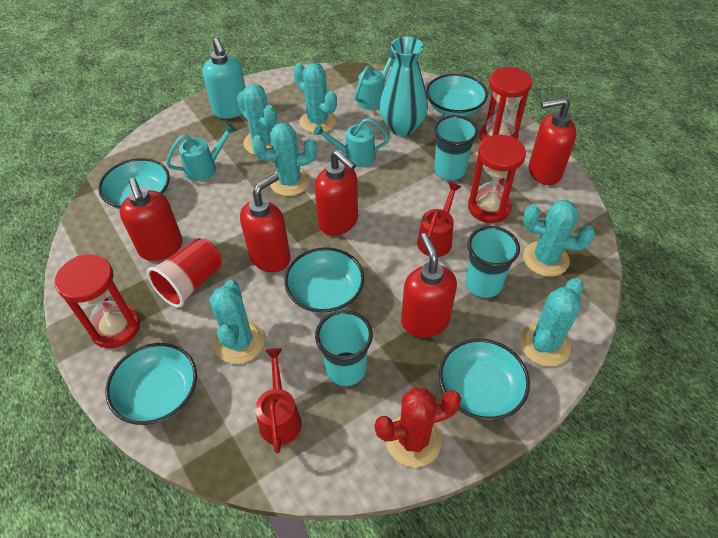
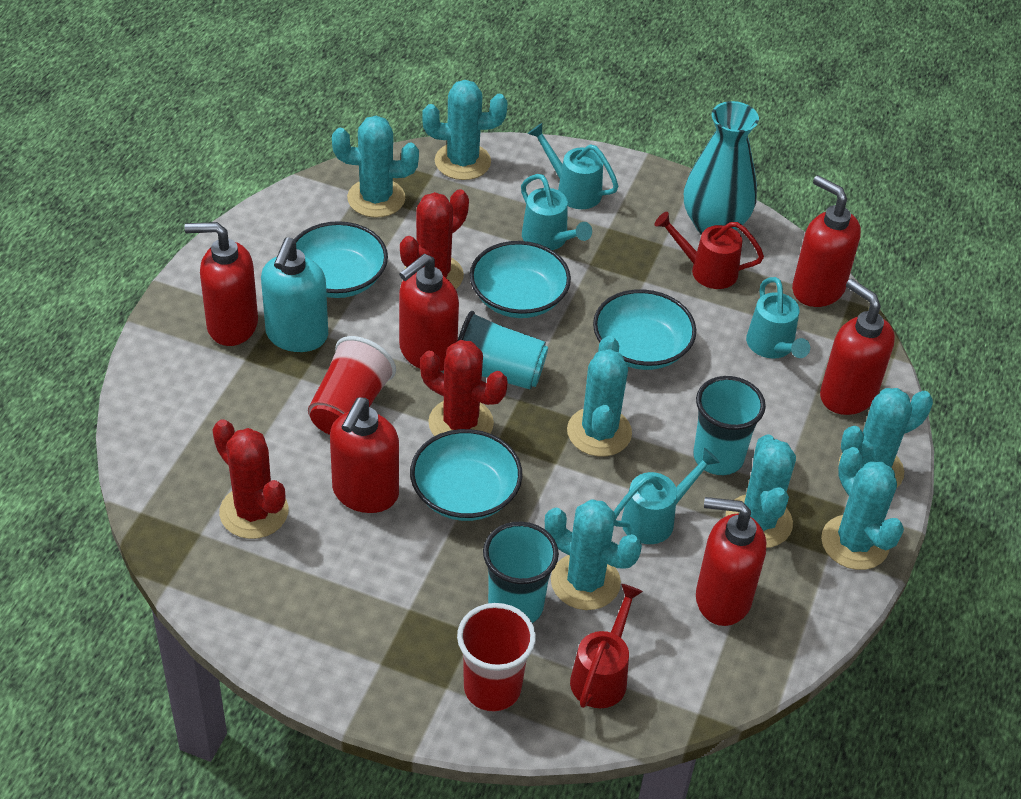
red cactus: 1 -> 3
red cup: 1 -> 2
red hourglass: 3 -> 0
red soap dispenser: 5 -> 6
turquoise bowl: 5 -> 4
turquoise cactus: 6 -> 7
turquoise watering can: 3 -> 4

